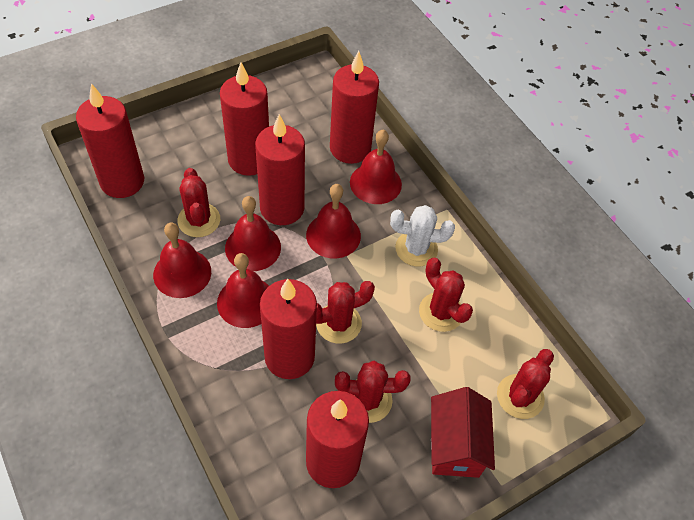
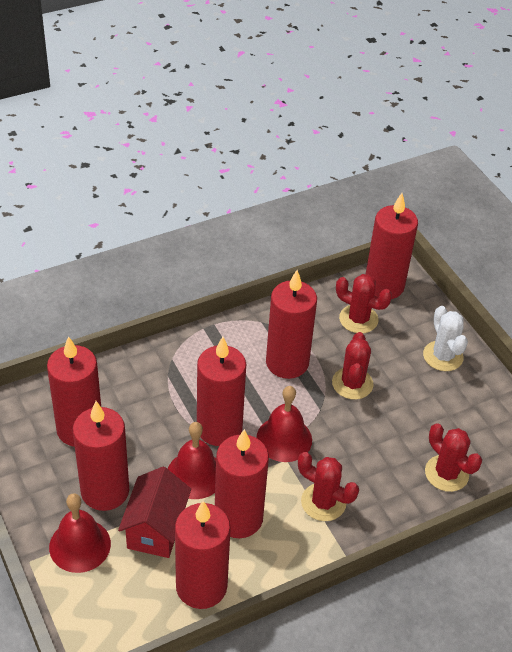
red bell: 5 -> 3
red cactus: 5 -> 4
red candle: 6 -> 7

